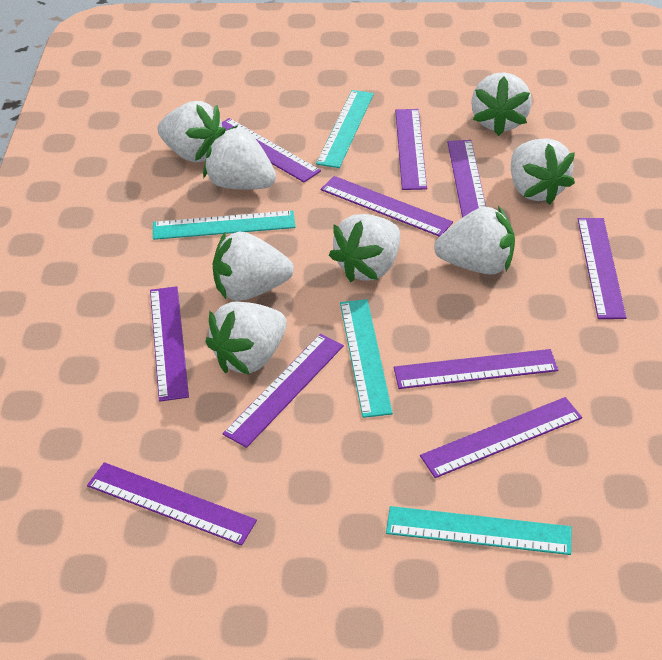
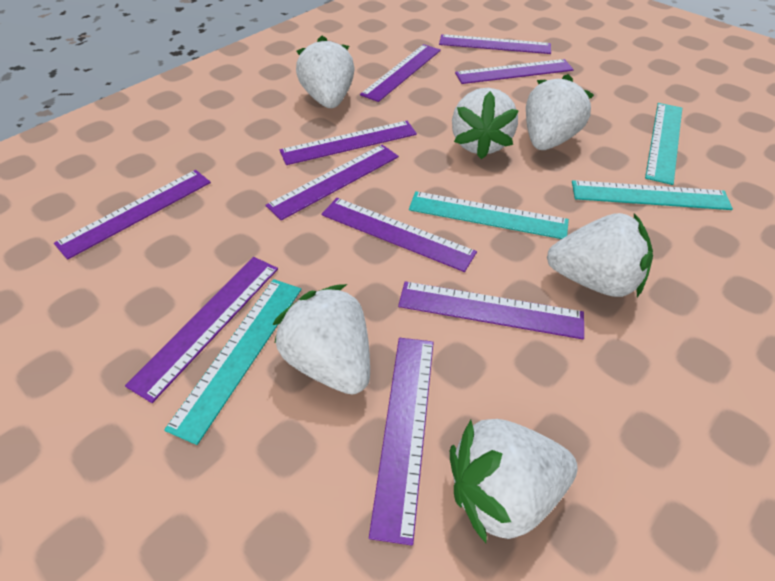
white strawberry: 8 -> 6

